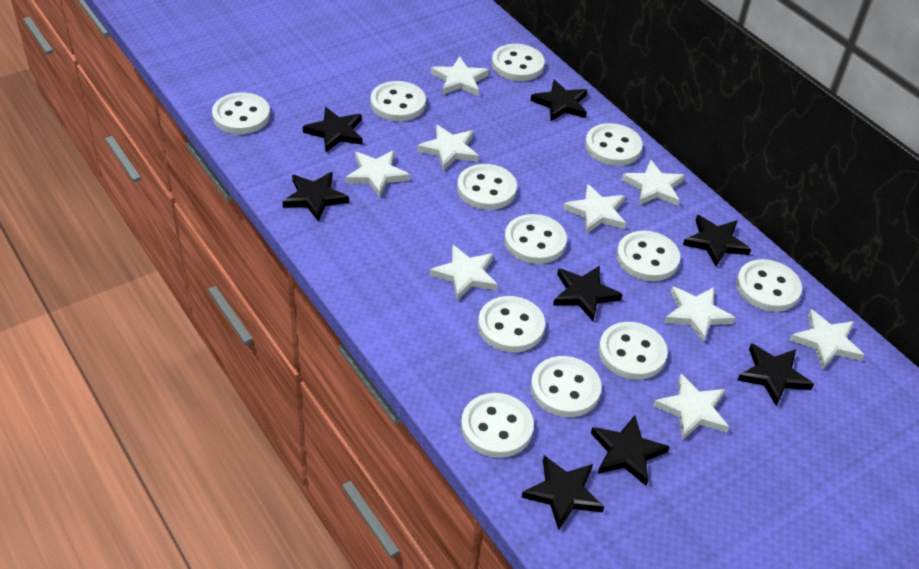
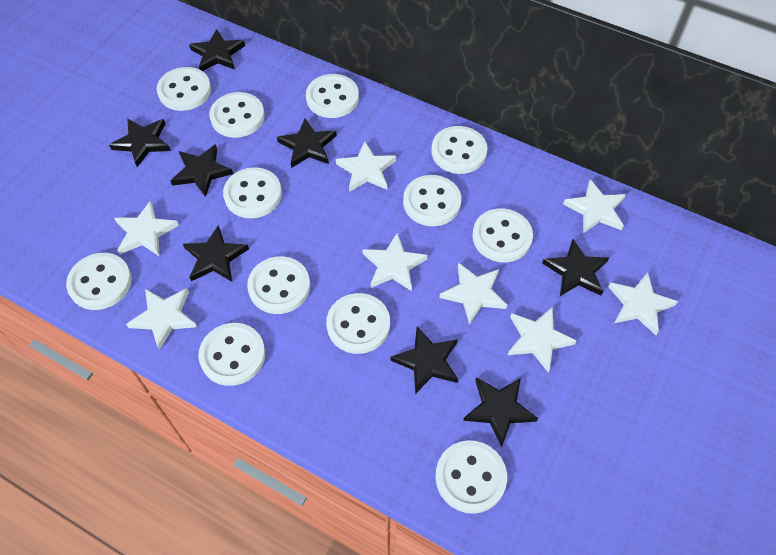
white star: 9 -> 8

